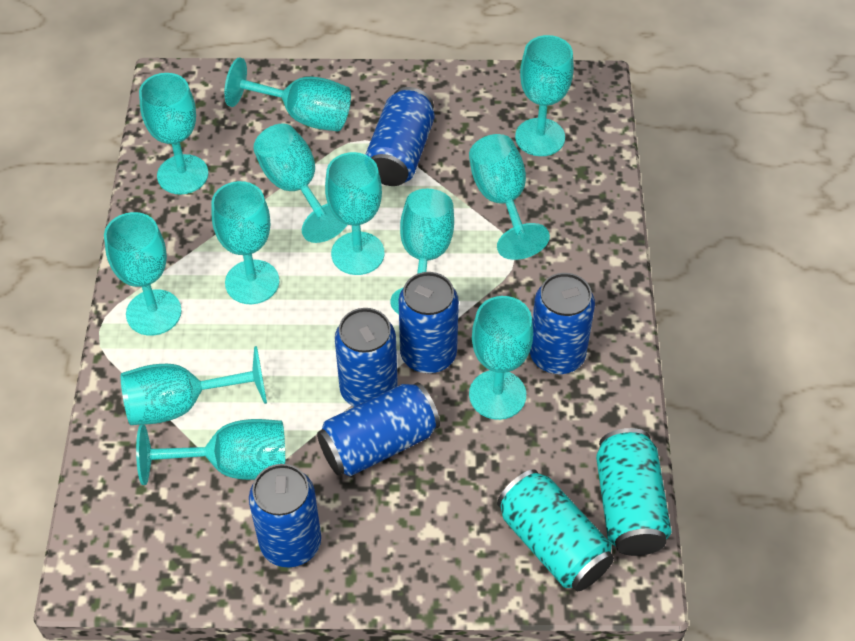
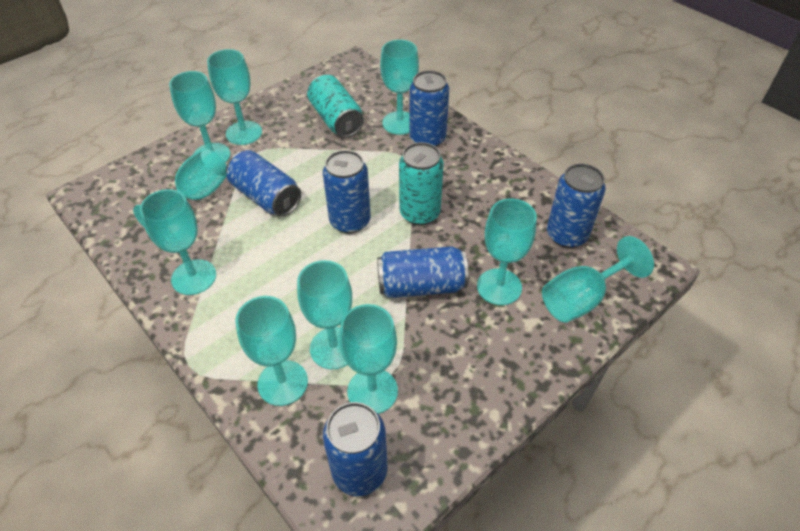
turquoise goblet: 12 -> 10

